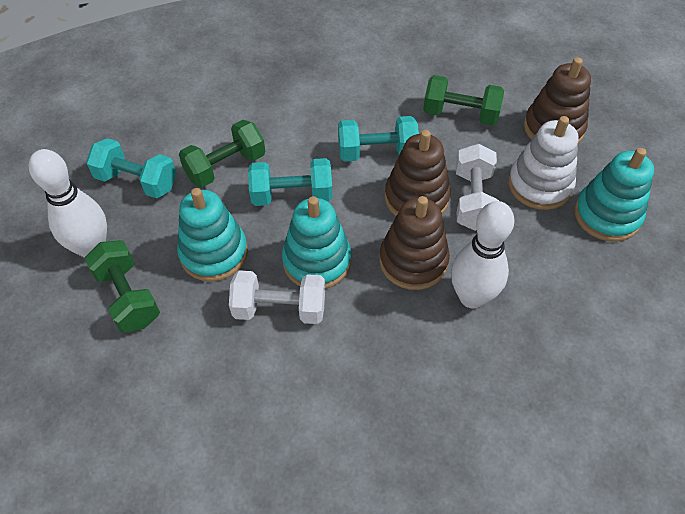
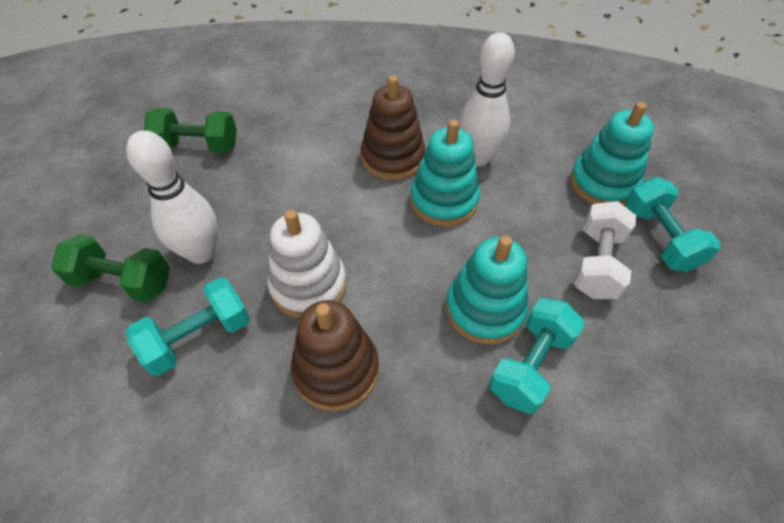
brown stacking toy: 3 -> 2
green dumbbell: 3 -> 2
white dumbbell: 2 -> 1

